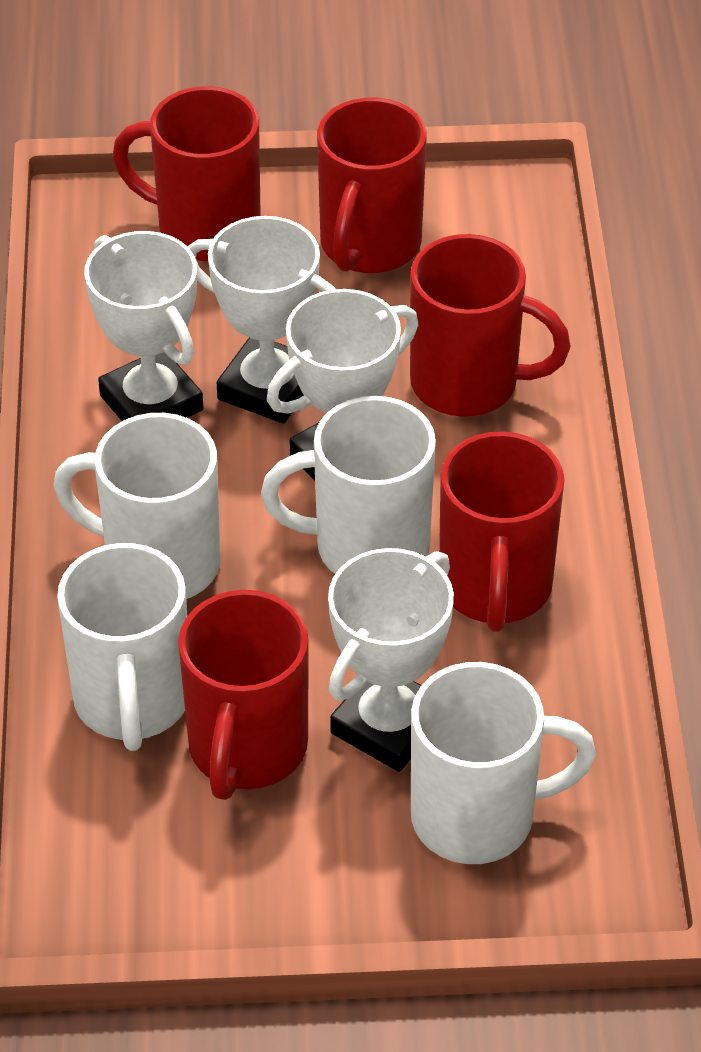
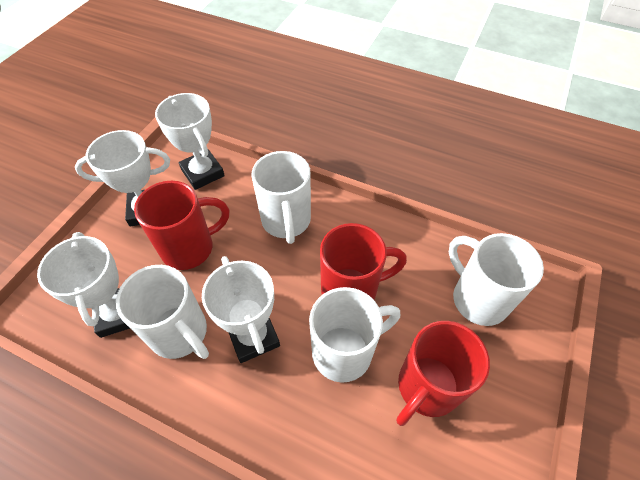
red mug: 5 -> 3

